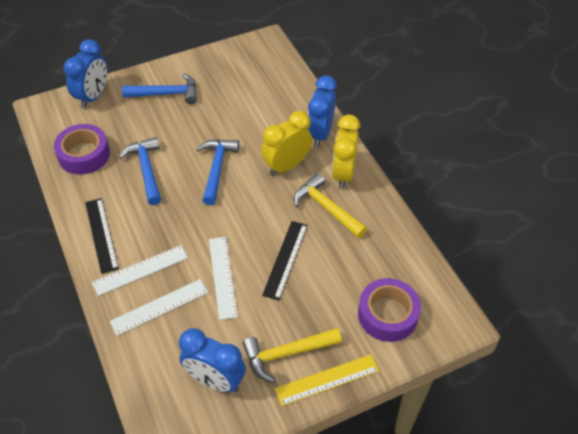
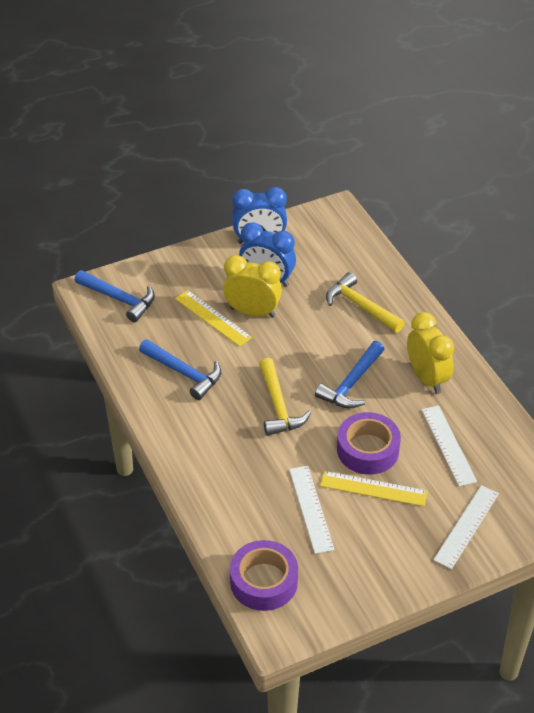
black ruler: 2 -> 0
blue clock: 3 -> 2
yellow ruler: 1 -> 2

